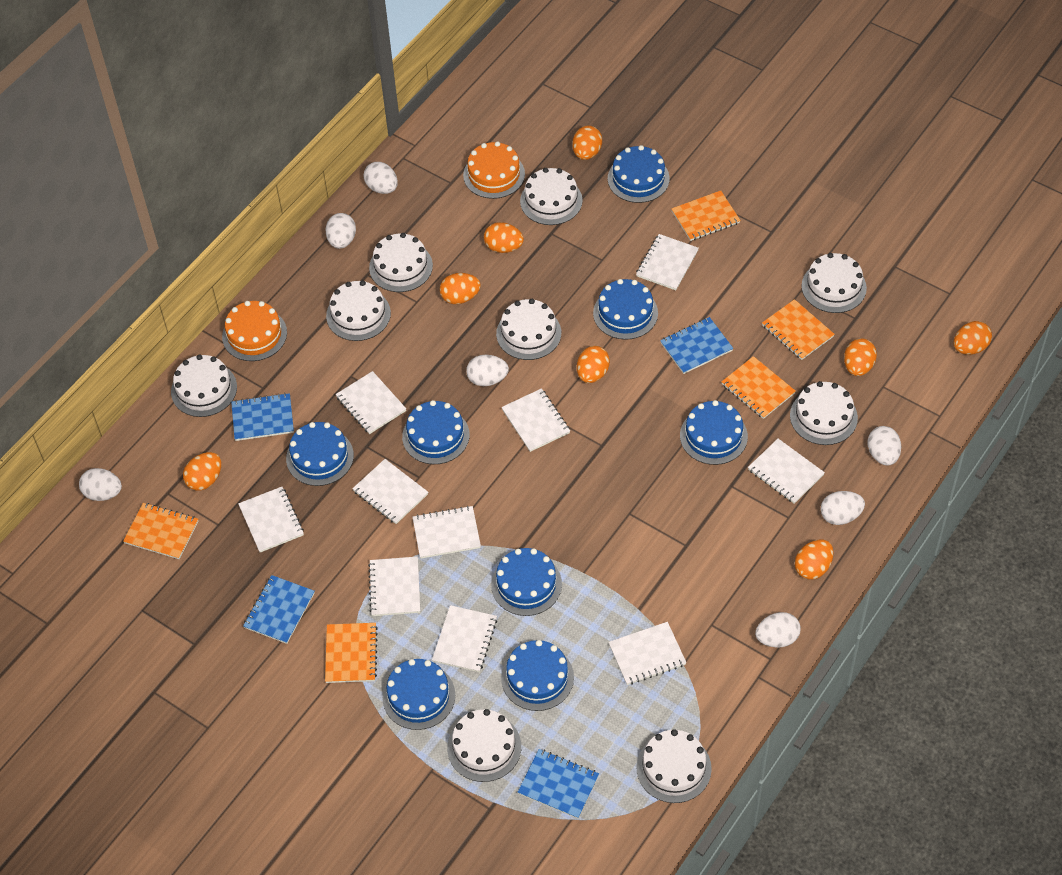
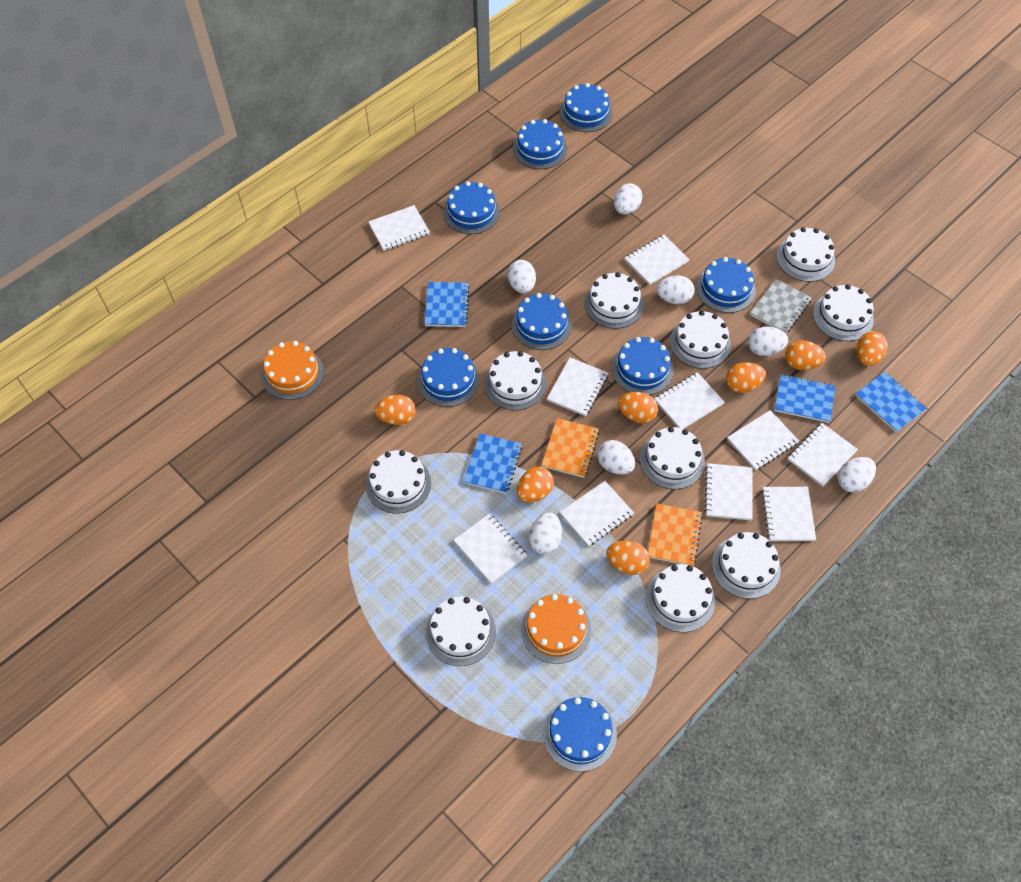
grey notebook: 0 -> 1
orange egg: 8 -> 7
orange notebook: 5 -> 2
white cake: 9 -> 10

